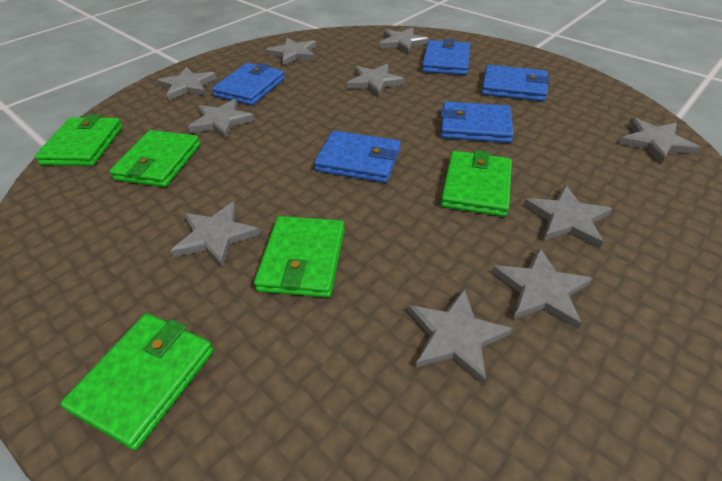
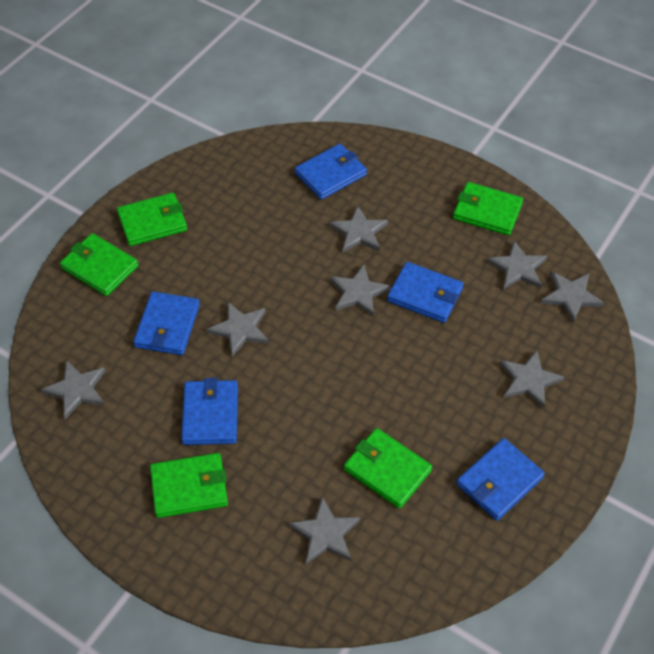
grey star: 10 -> 8

